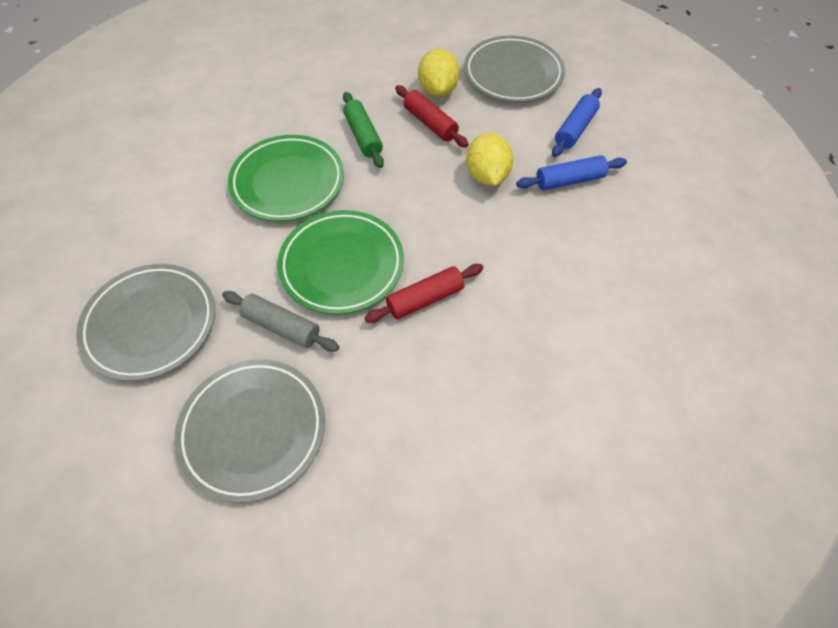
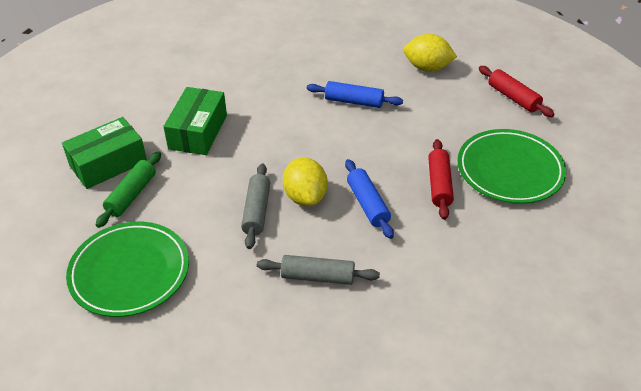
green box: 0 -> 2
grey plate: 3 -> 0
grey rolling pin: 1 -> 2

